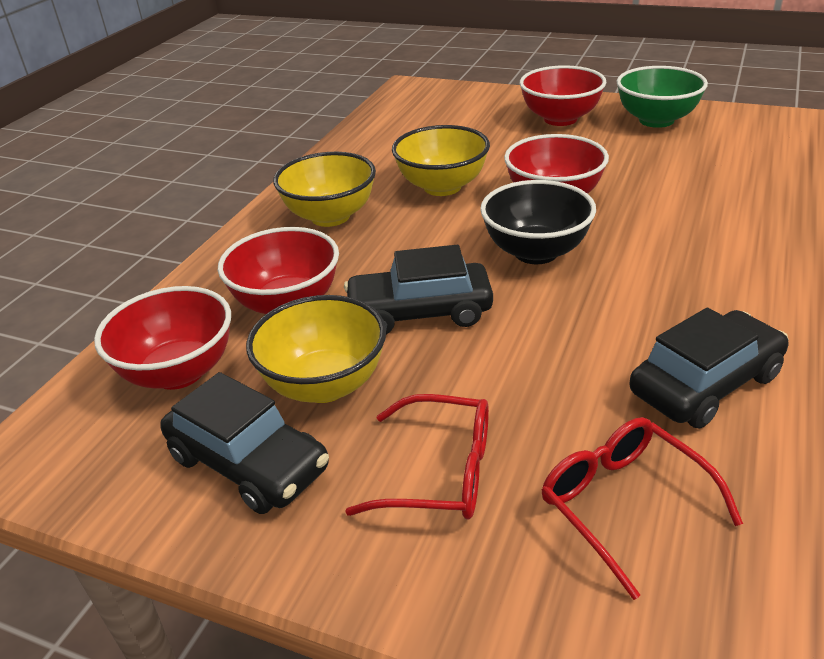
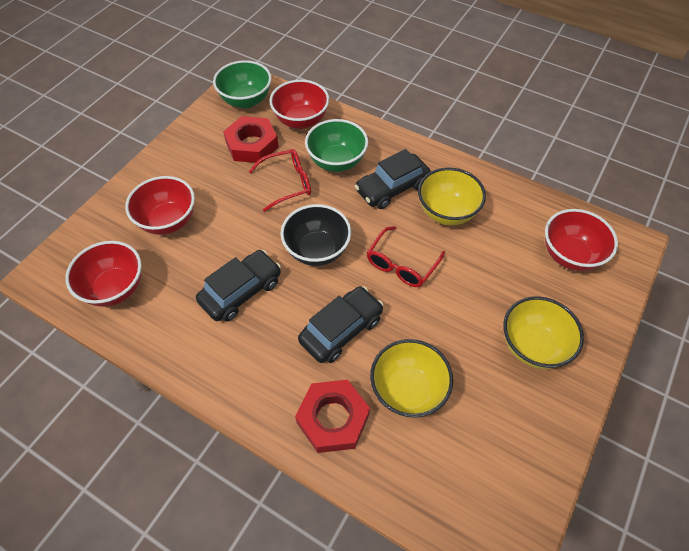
green bowl: 1 -> 2
red nut: 0 -> 2

